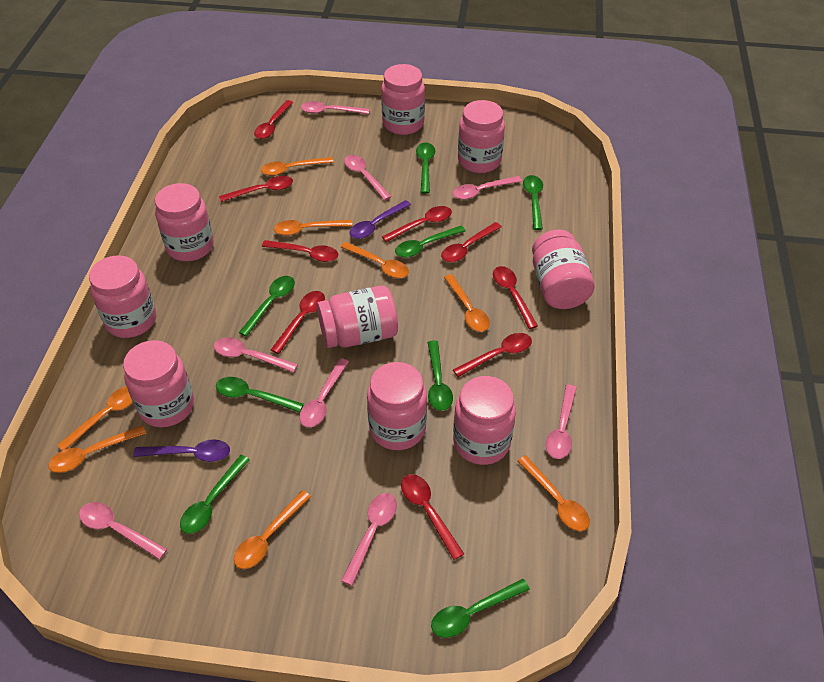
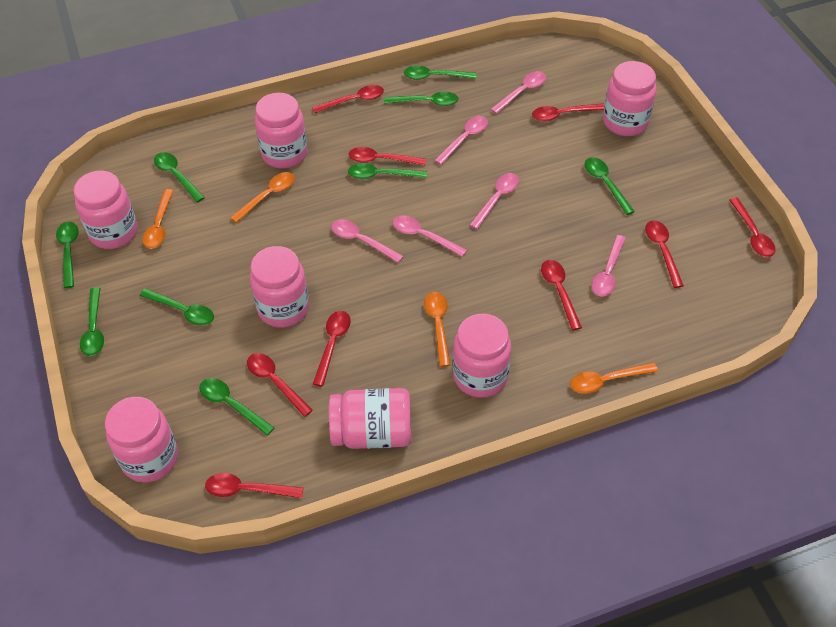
green spoon: 8 -> 9
orange spoon: 8 -> 4
pink jar: 9 -> 7
pink spoon: 8 -> 6
purple spoon: 2 -> 0

